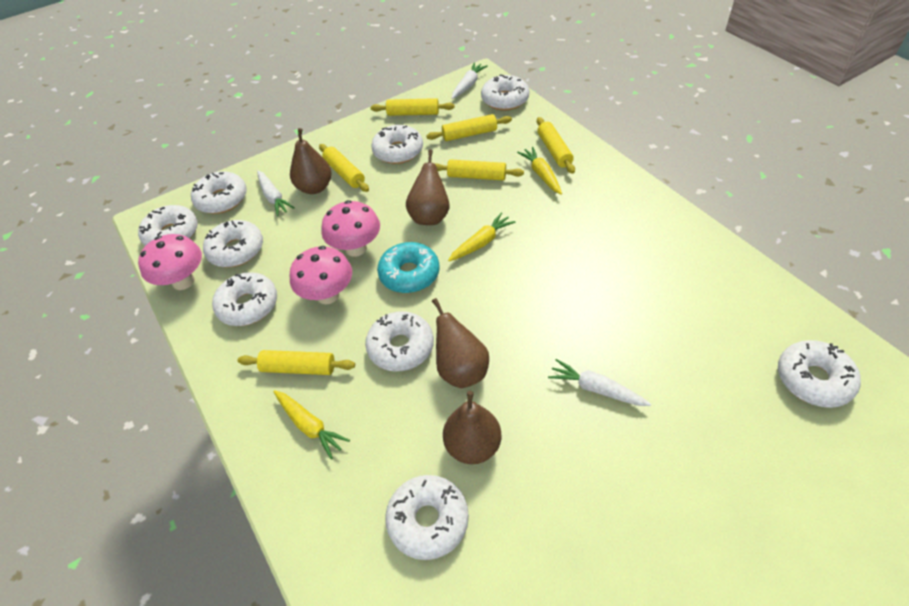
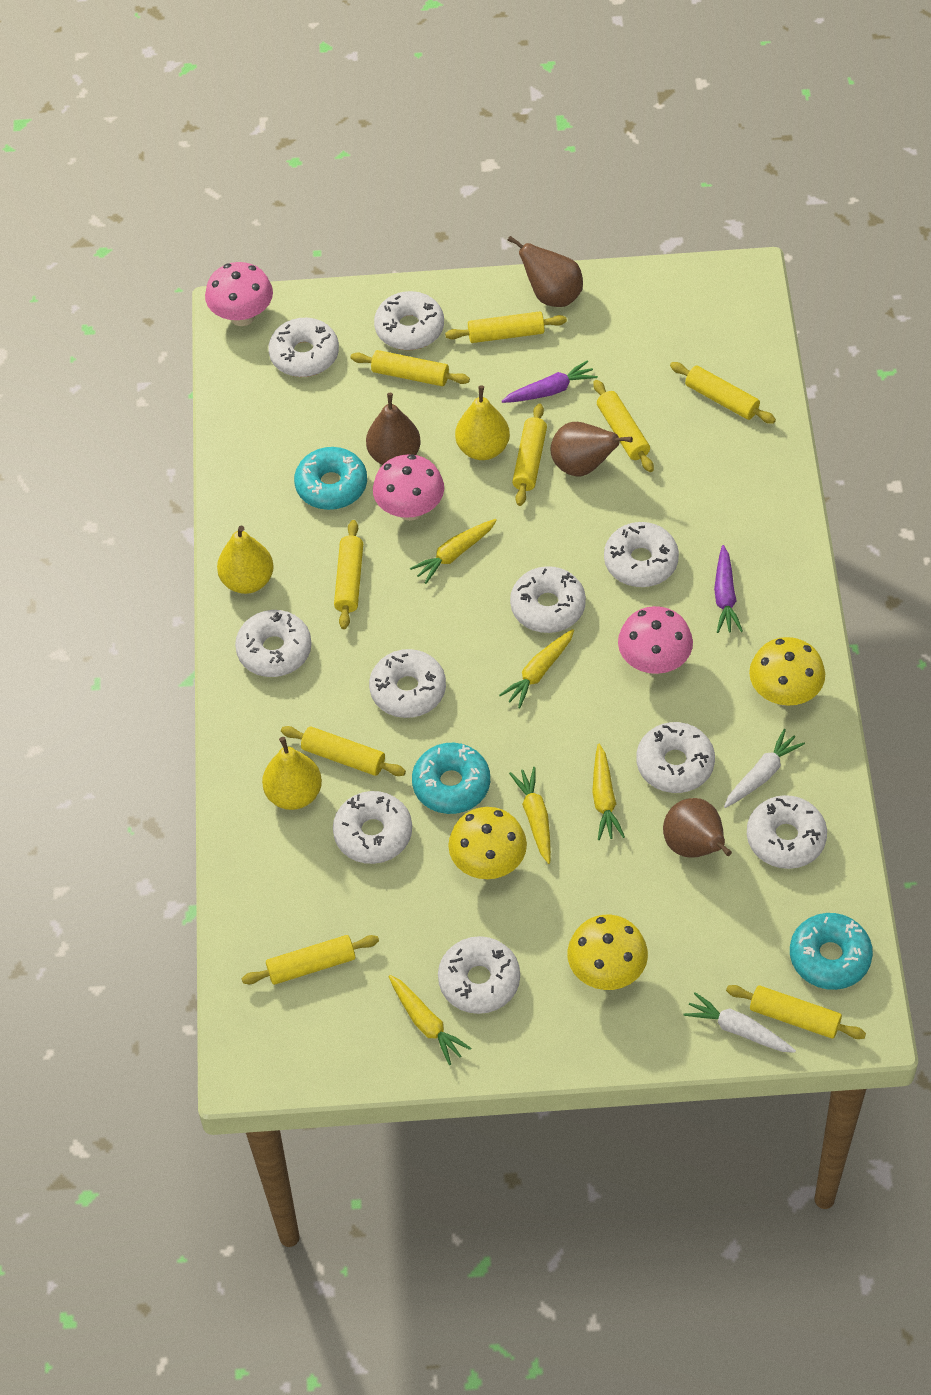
purple carrot: 0 -> 2
turquoise donut: 1 -> 3
white carrot: 3 -> 2
white donut: 9 -> 10
yellow carrot: 3 -> 5
yellow mushroom: 0 -> 3
yellow pear: 0 -> 3
yellow rolling pin: 6 -> 9

